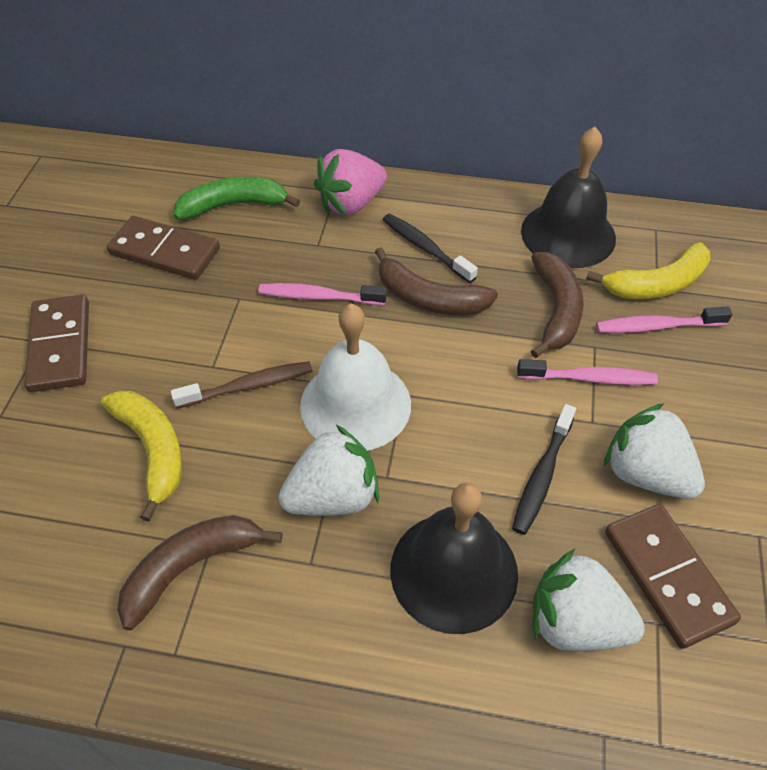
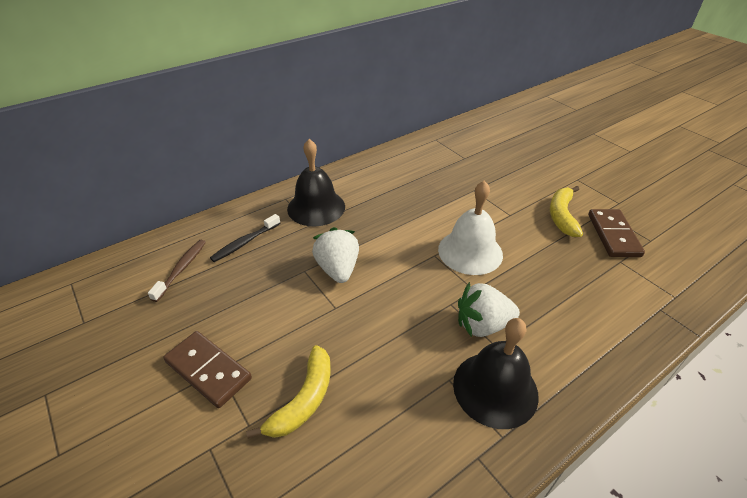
black toothbrush: 2 -> 1
brown banana: 3 -> 0
brown domino: 3 -> 2
green banana: 1 -> 0
pink strawberry: 1 -> 0
pink toothbrush: 3 -> 0
white strawberry: 3 -> 2

